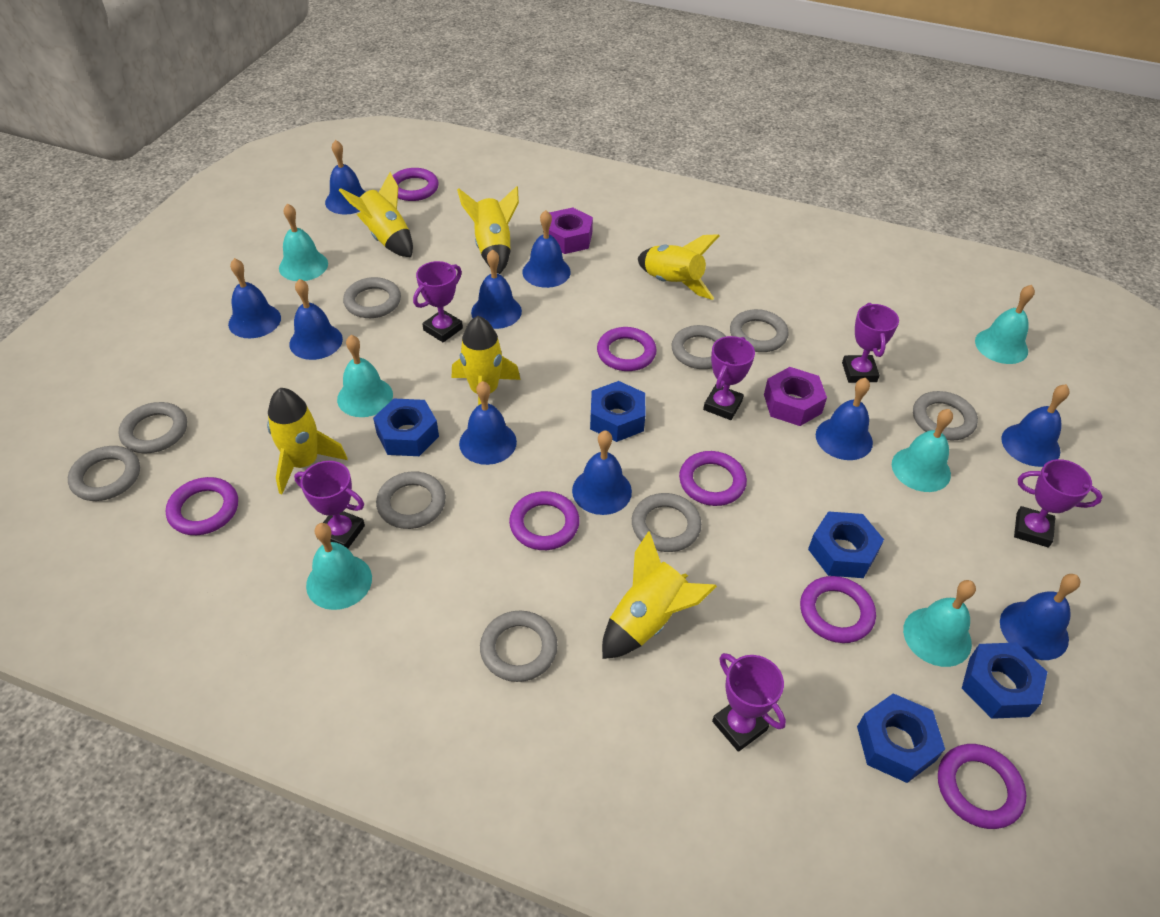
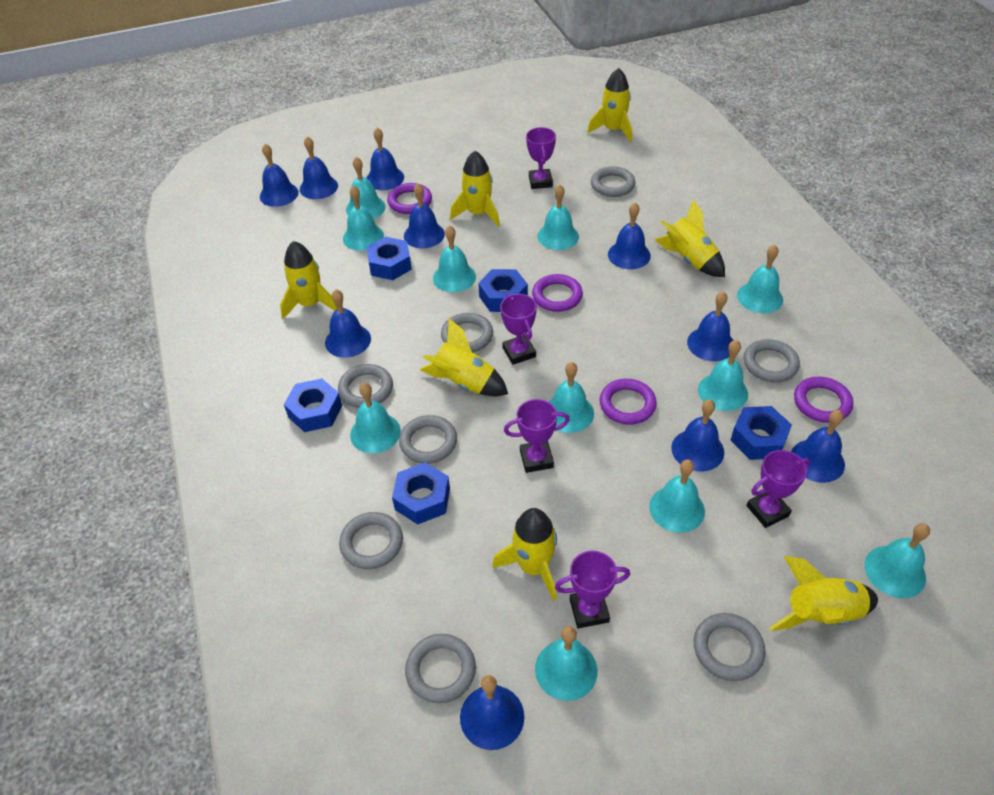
grey ring: 9 -> 8
purple nut: 2 -> 0
purple ring: 7 -> 4
purple trophy: 6 -> 5
turquoise bell: 6 -> 11
yellow rocket: 6 -> 7

